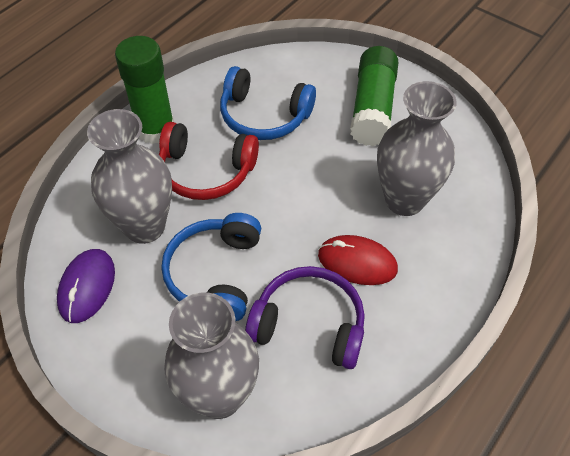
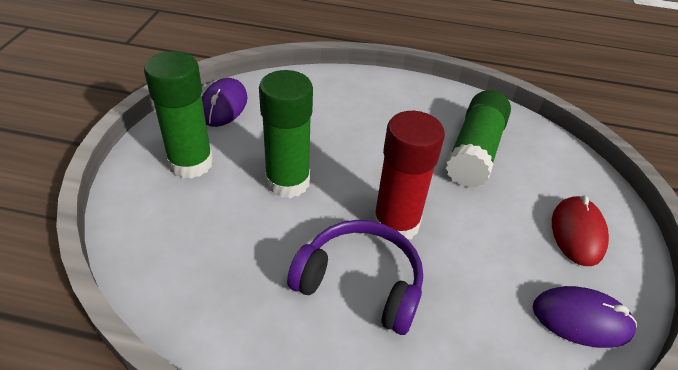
blue headphones: 2 -> 0
green glue stick: 2 -> 3
grey vase: 3 -> 0
purple mouse: 1 -> 2
red glue stick: 0 -> 1
red headphones: 1 -> 0

